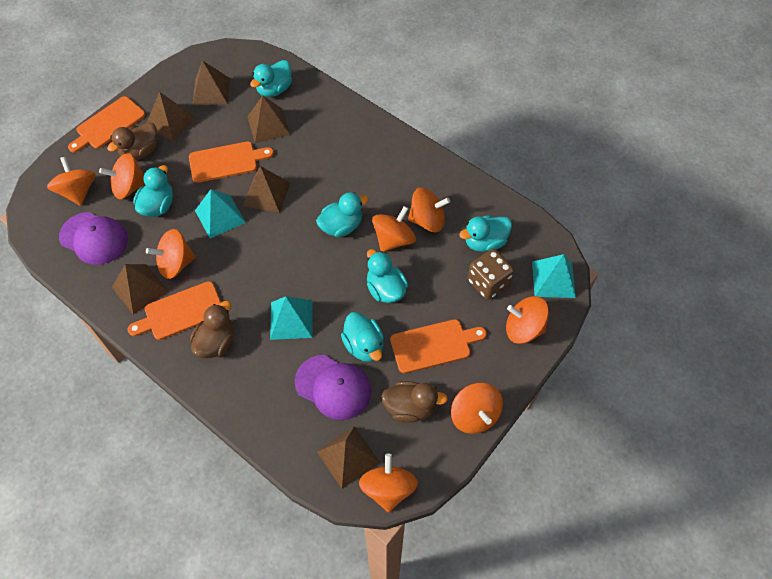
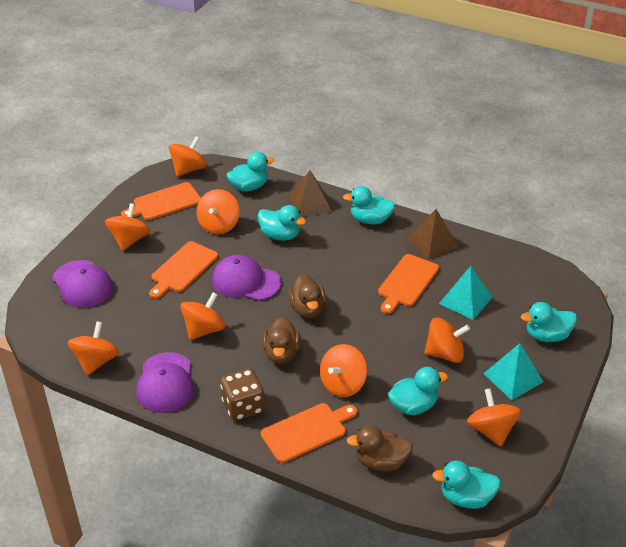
brown pyramid: 6 -> 2
purple cap: 2 -> 3
turquoise pyramid: 3 -> 2

